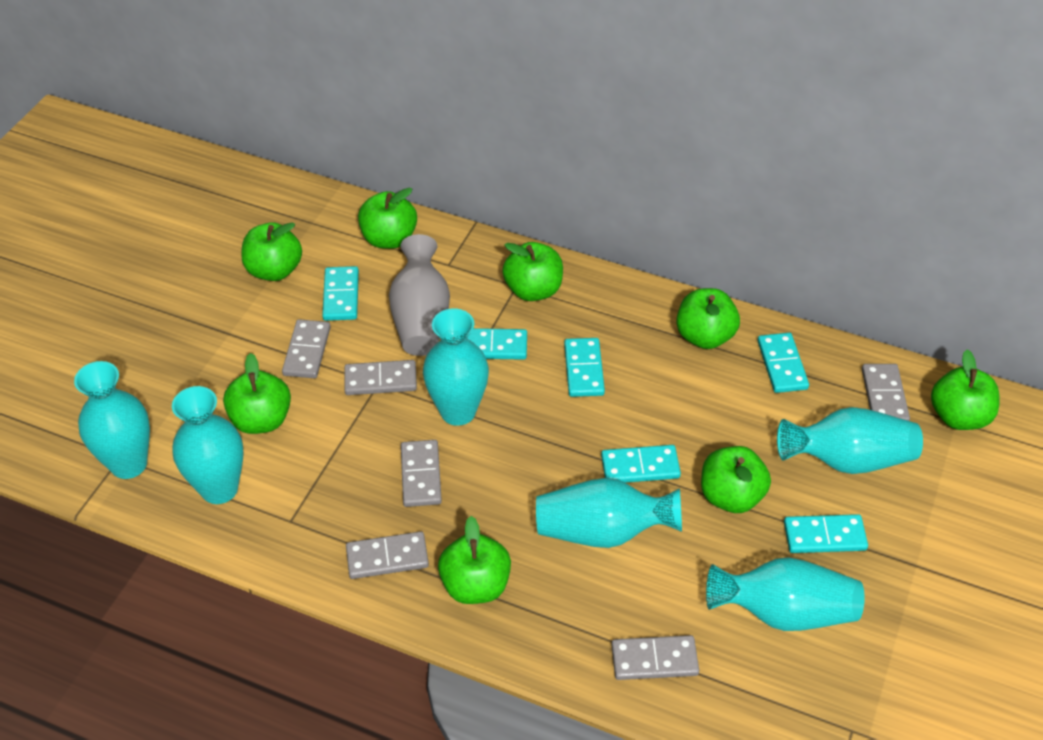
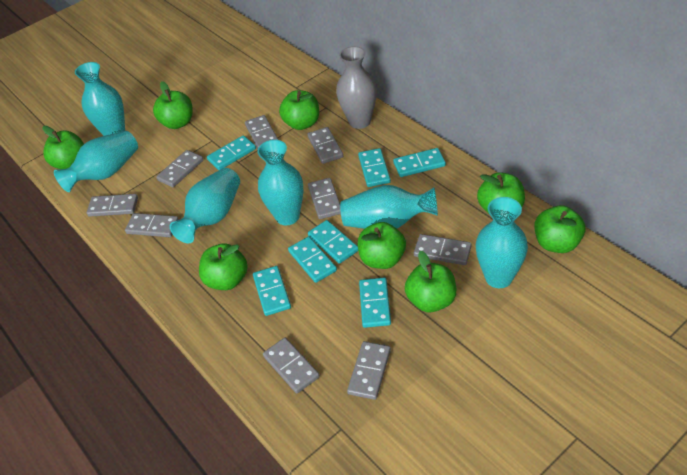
grey domino: 6 -> 9
turquoise domino: 6 -> 7

